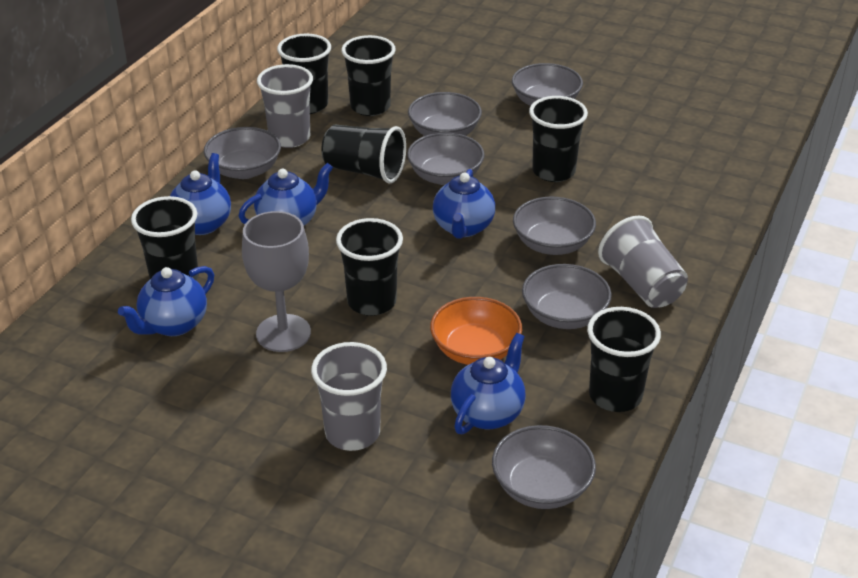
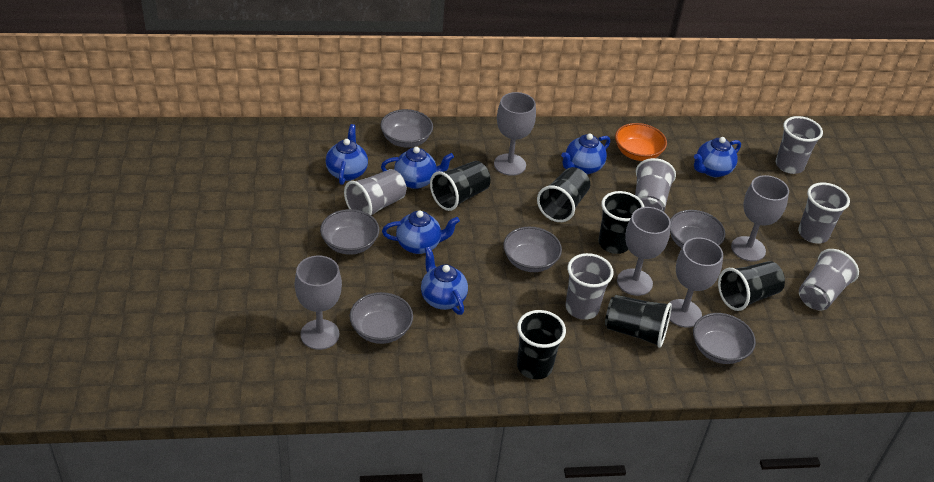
black cup: 7 -> 6
blue teapot: 5 -> 6
grey bowl: 7 -> 6
grey cup: 3 -> 6
grey goblet: 1 -> 5

